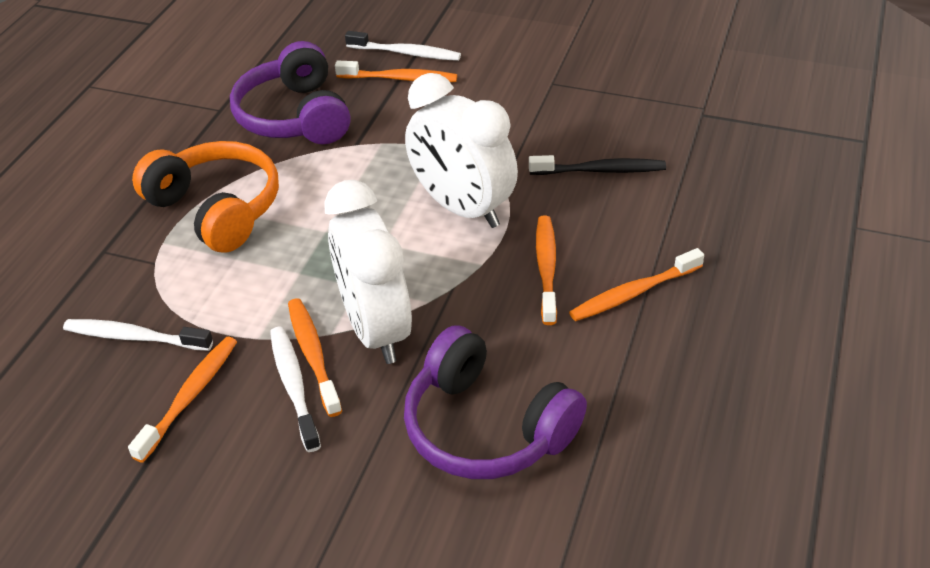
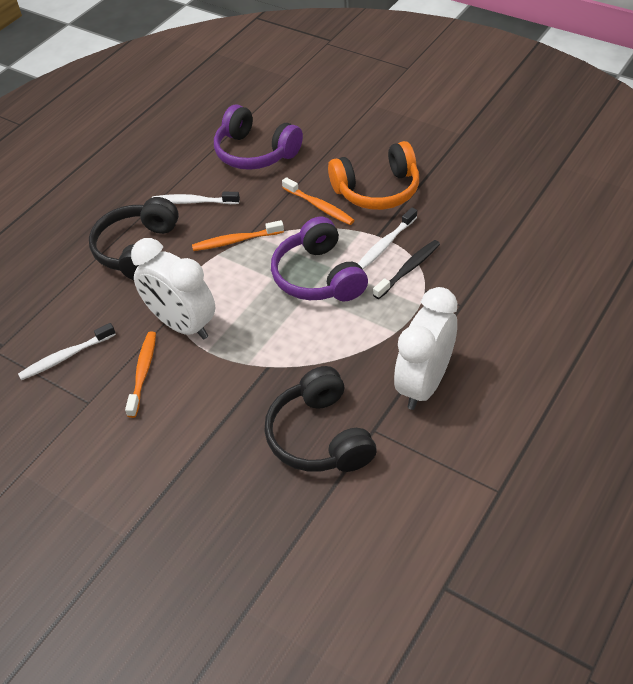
black headphones: 0 -> 2
orange toothbrush: 5 -> 3

